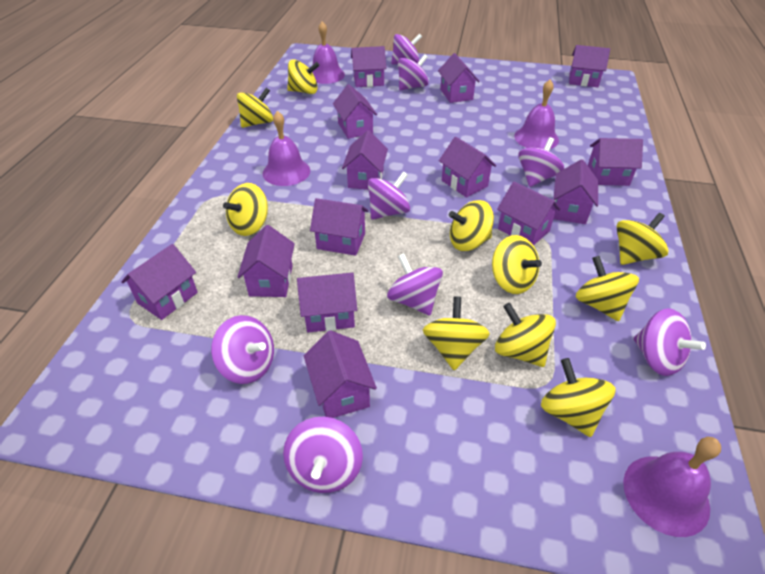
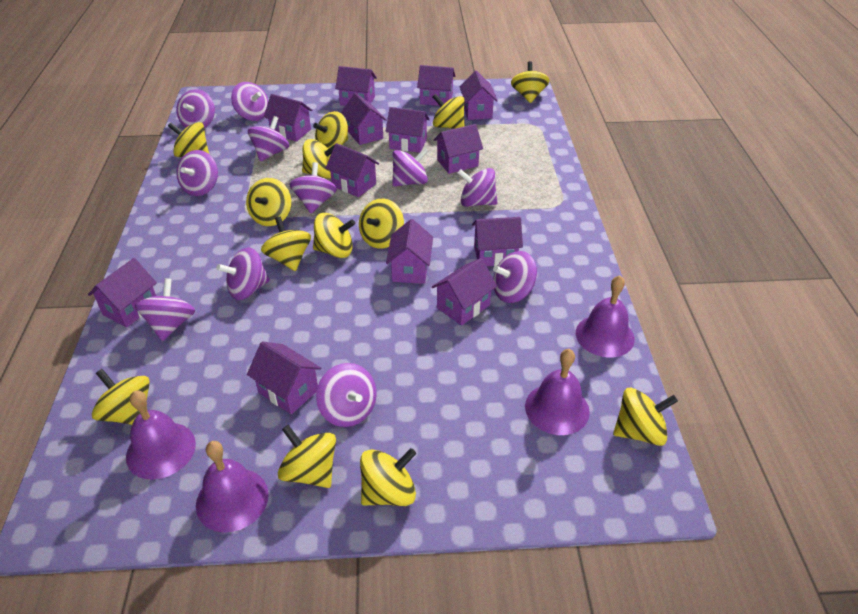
purple house: 14 -> 13
purple spinning top: 8 -> 11
yellow spinning top: 10 -> 13

